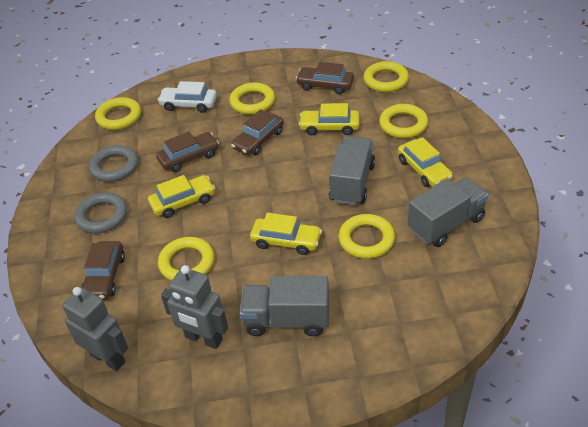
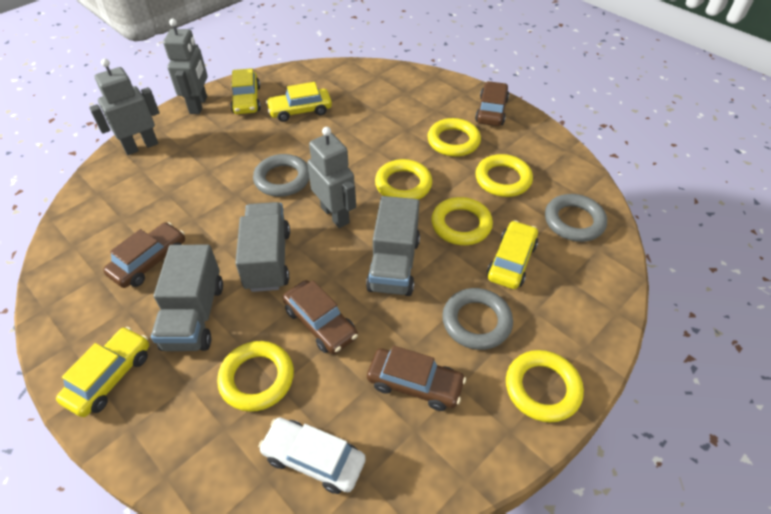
grey ring: 2 -> 3
grey robot: 2 -> 3

